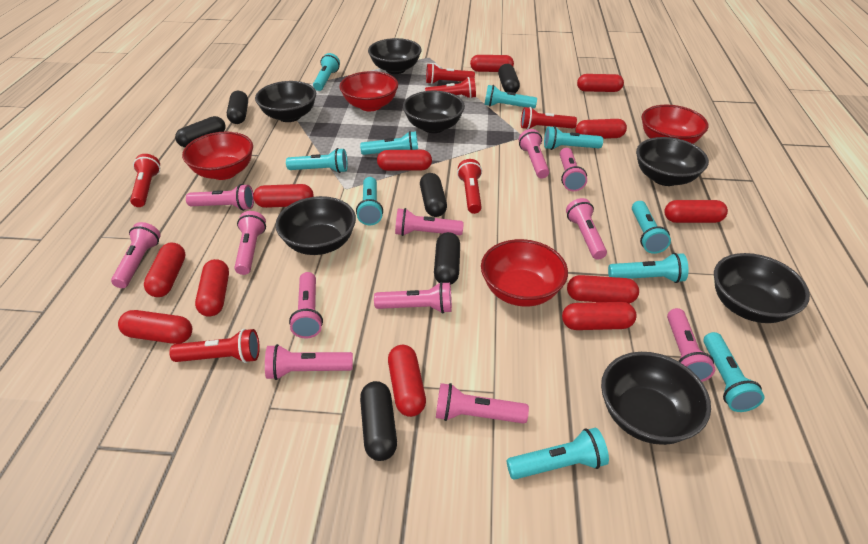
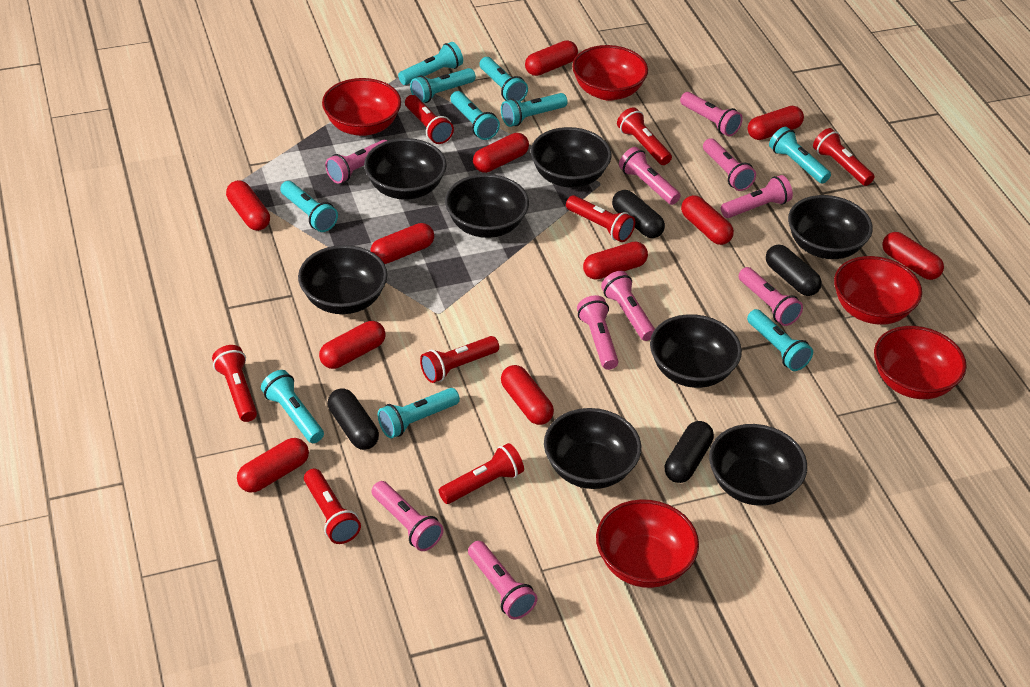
black bowl: 7 -> 8
black capsule: 6 -> 4
pink flashlight: 12 -> 10
red bowl: 4 -> 5
red capsule: 12 -> 11
red flashlight: 6 -> 8

